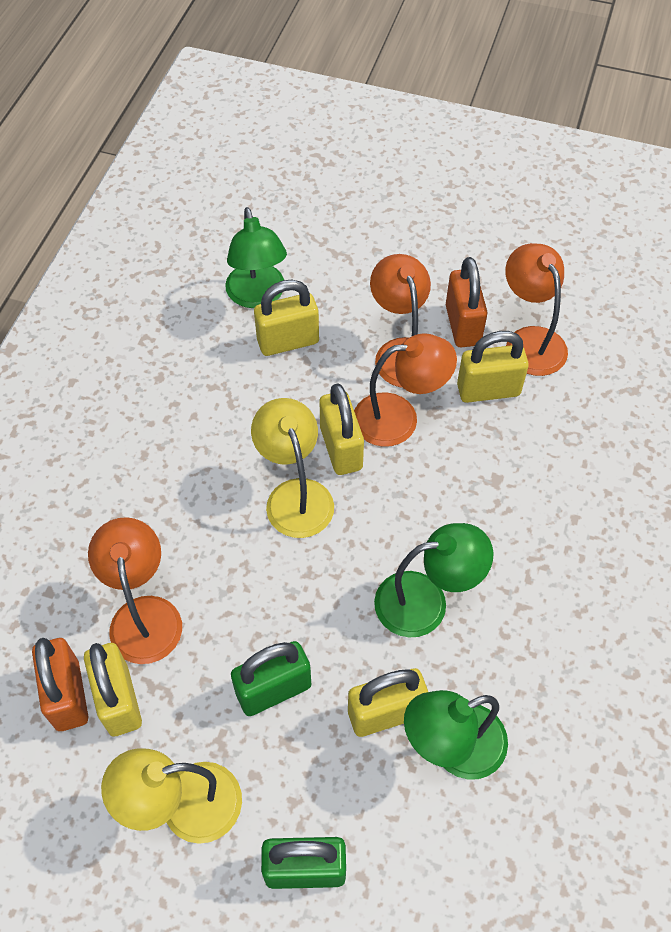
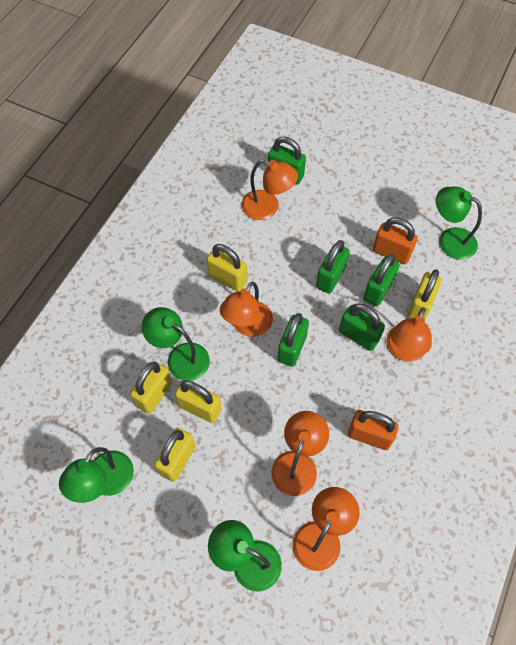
green lamp: 3 -> 4
green padlock: 2 -> 5
orange lamp: 4 -> 5
yellow lamp: 2 -> 0

